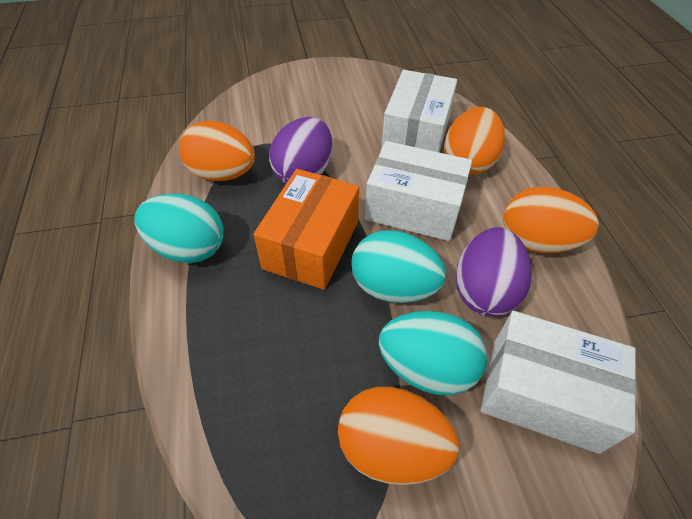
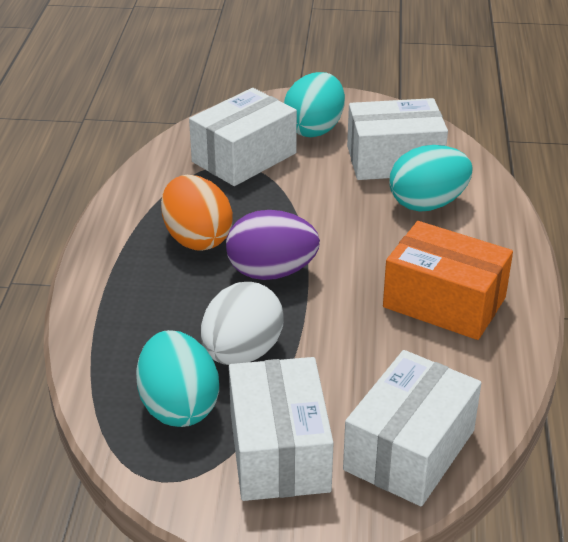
orange egg: 4 -> 1
purple egg: 2 -> 1
white box: 3 -> 4
white egg: 0 -> 1

